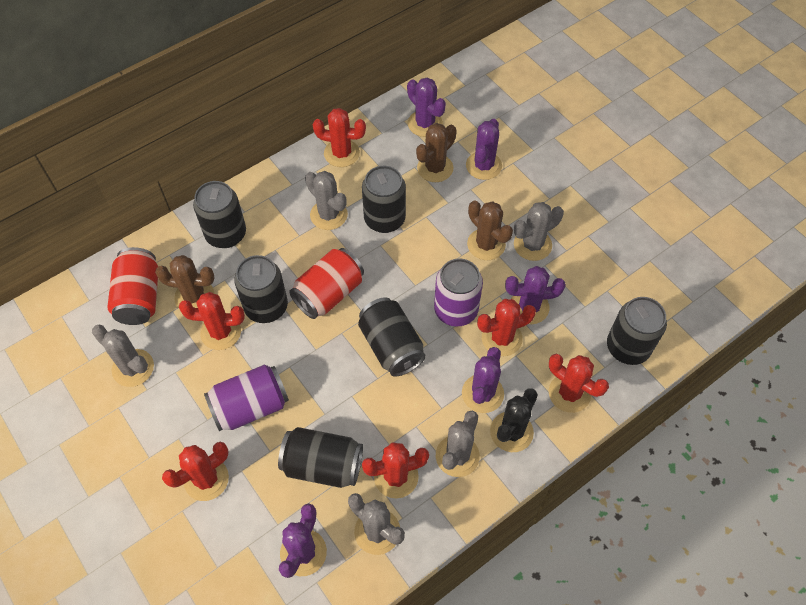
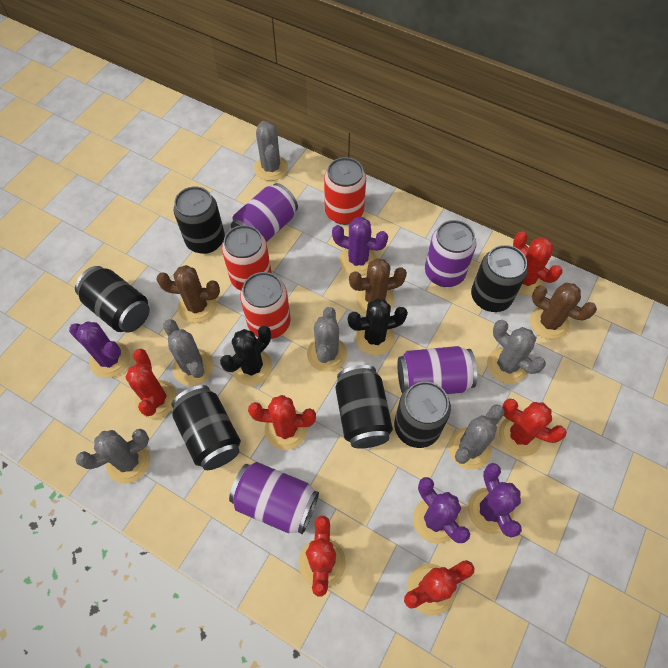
black cactus: 1 -> 2
grey cactus: 5 -> 6
purple cactus: 5 -> 4
purple can: 2 -> 4
red can: 2 -> 3

